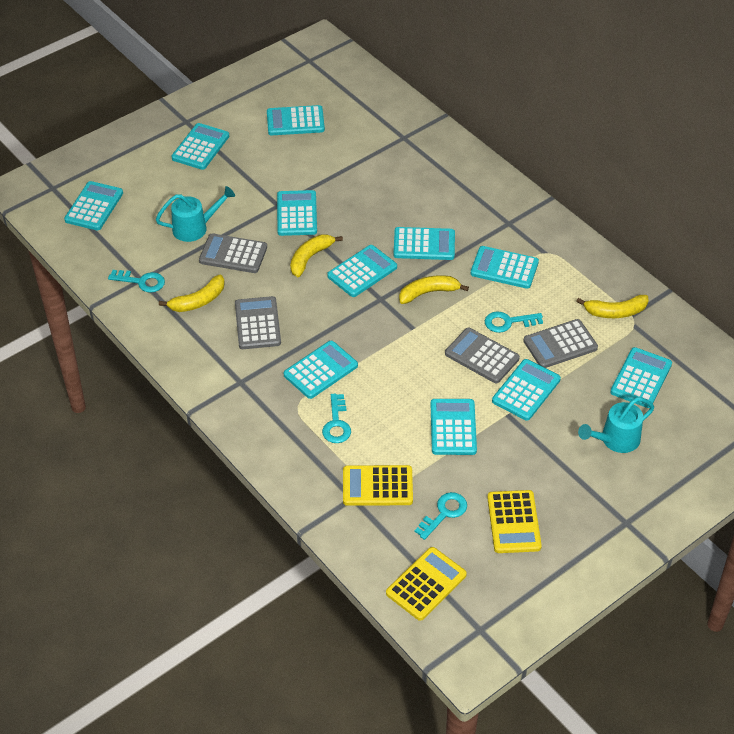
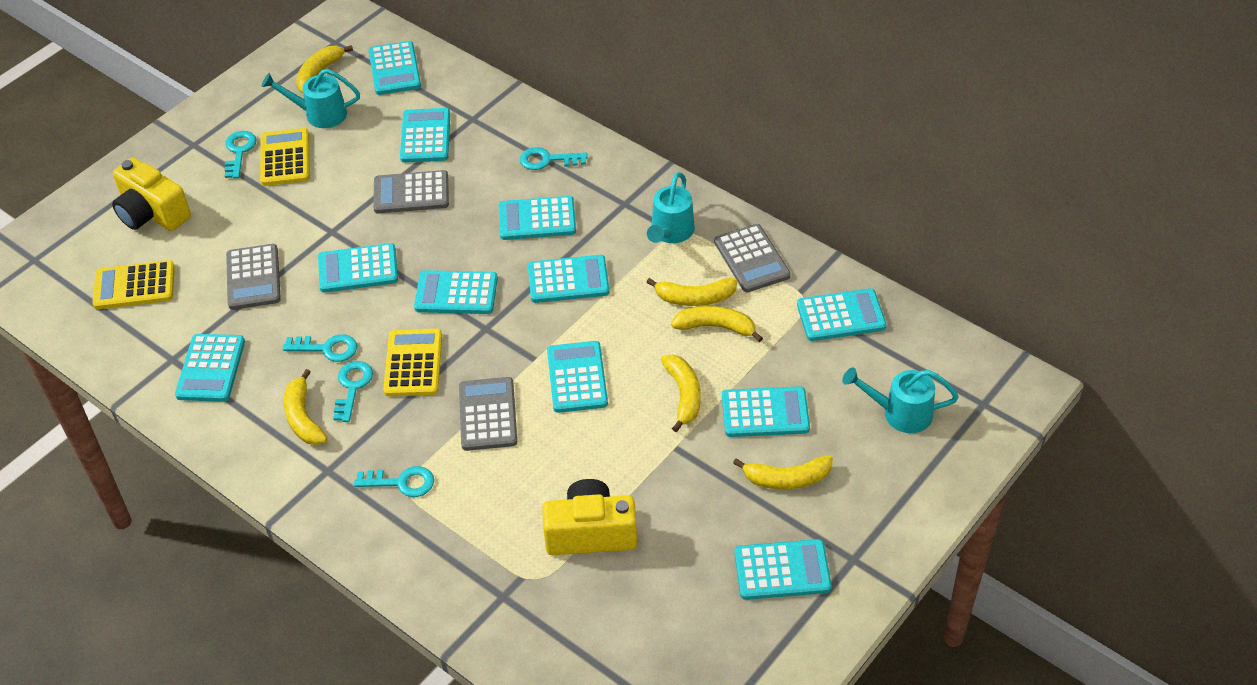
turquoise key: 4 -> 5
turquoise watering can: 2 -> 3
yellow banana: 4 -> 6
yellow camera: 0 -> 2

